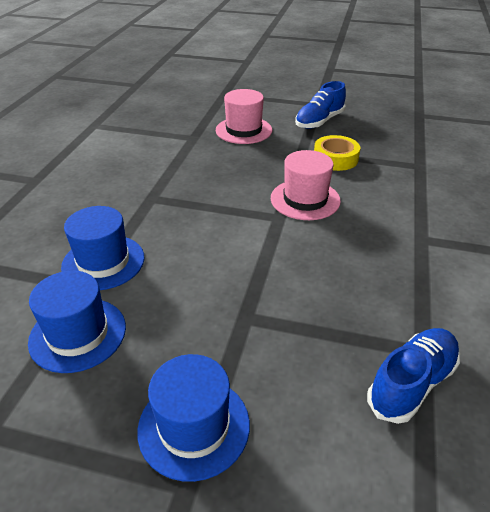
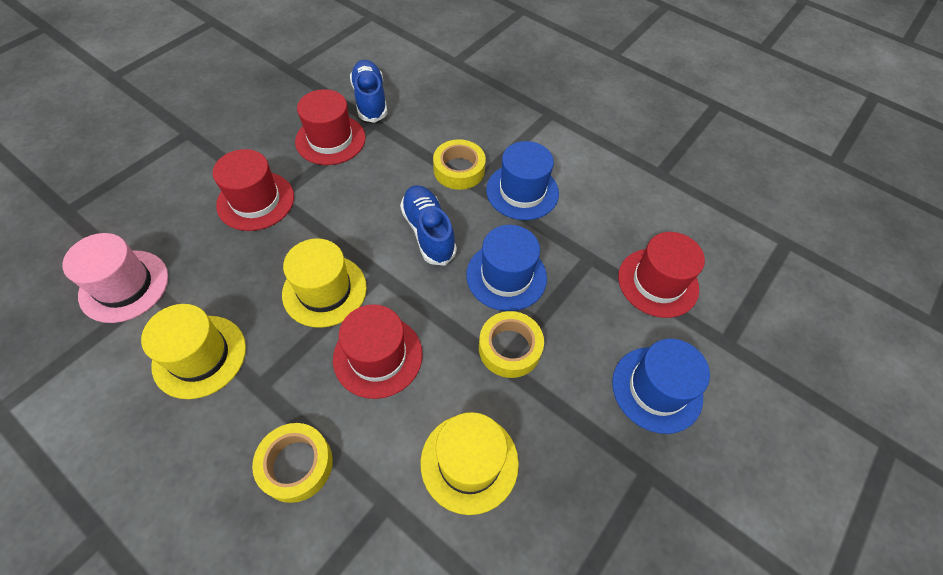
pink hat: 2 -> 1
red hat: 0 -> 4
yellow hat: 0 -> 3
yellow tape: 1 -> 3

